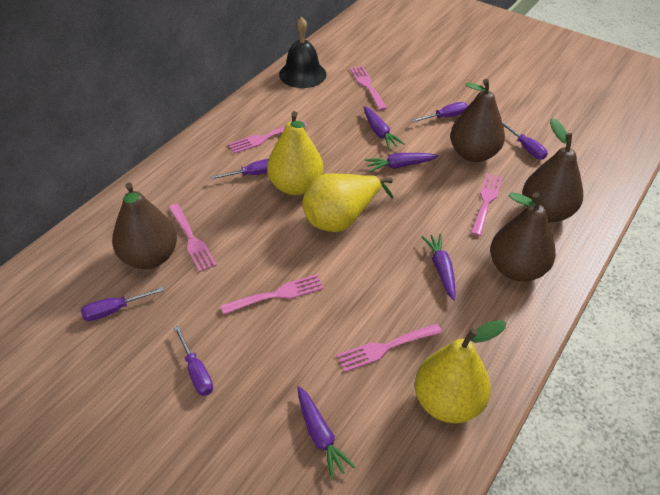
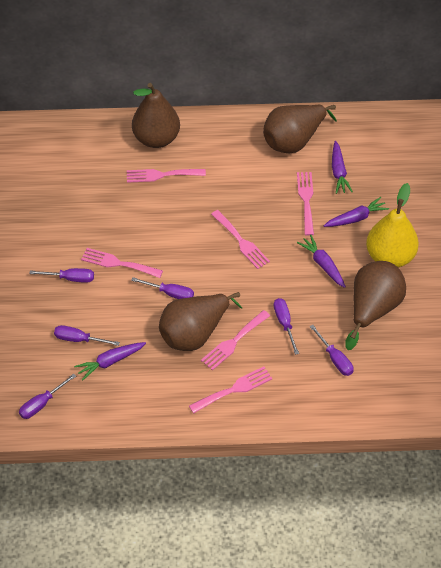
black bell: 1 -> 0
purple screwdriver: 5 -> 6
yellow pear: 3 -> 1

